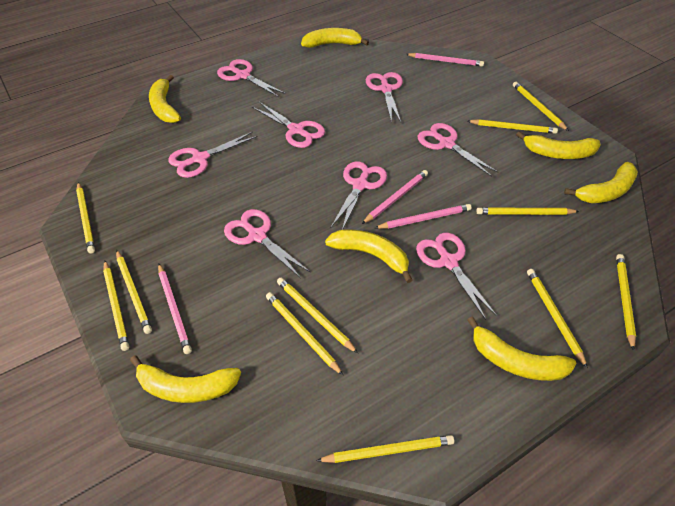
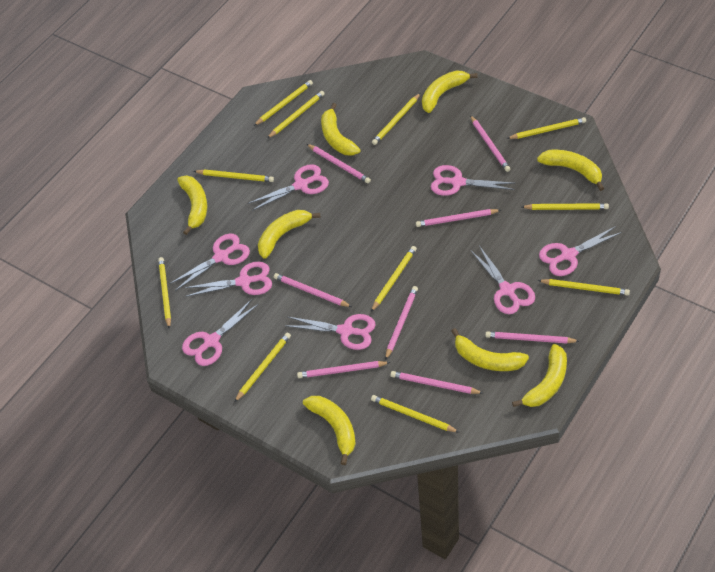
pink pencil: 4 -> 8
yellow banana: 7 -> 8

